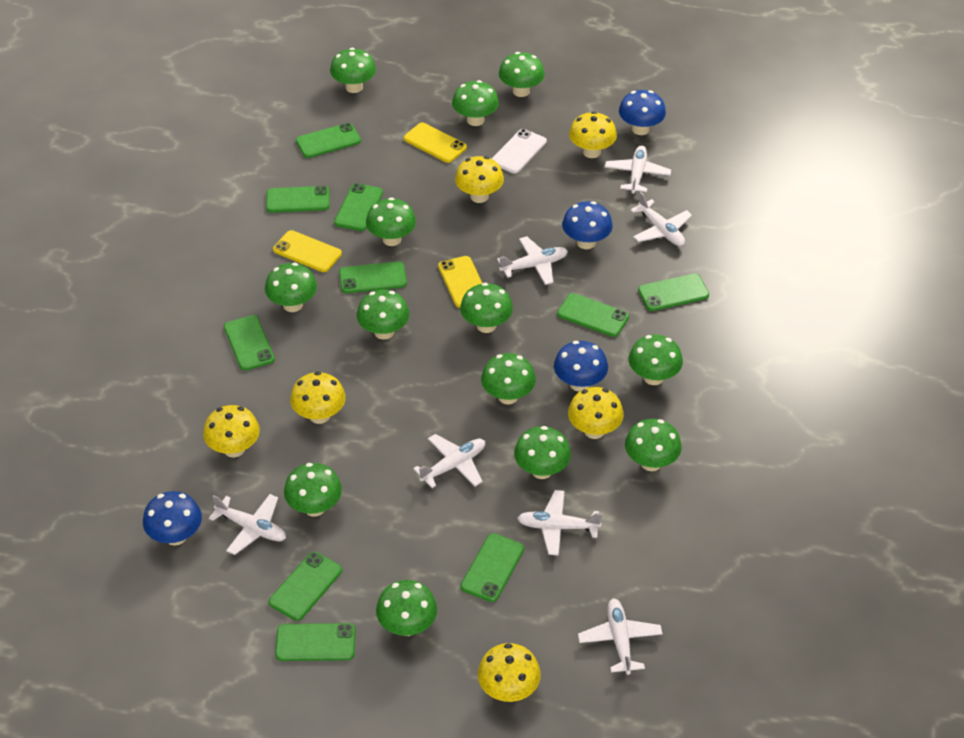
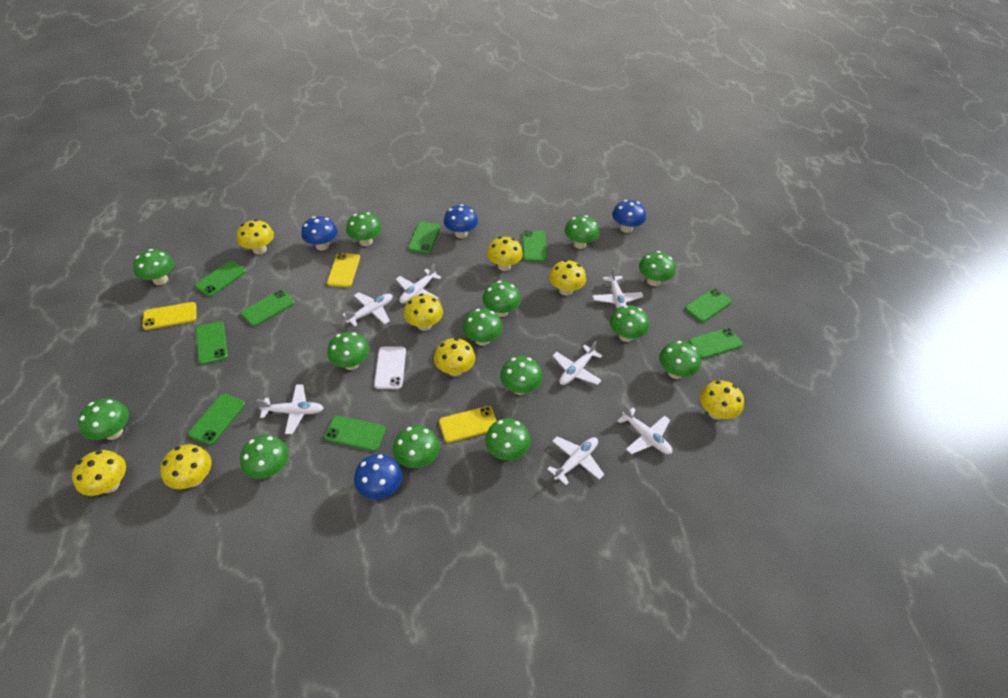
green mushroom: 13 -> 14
green phone: 10 -> 9
yellow mushroom: 6 -> 8

